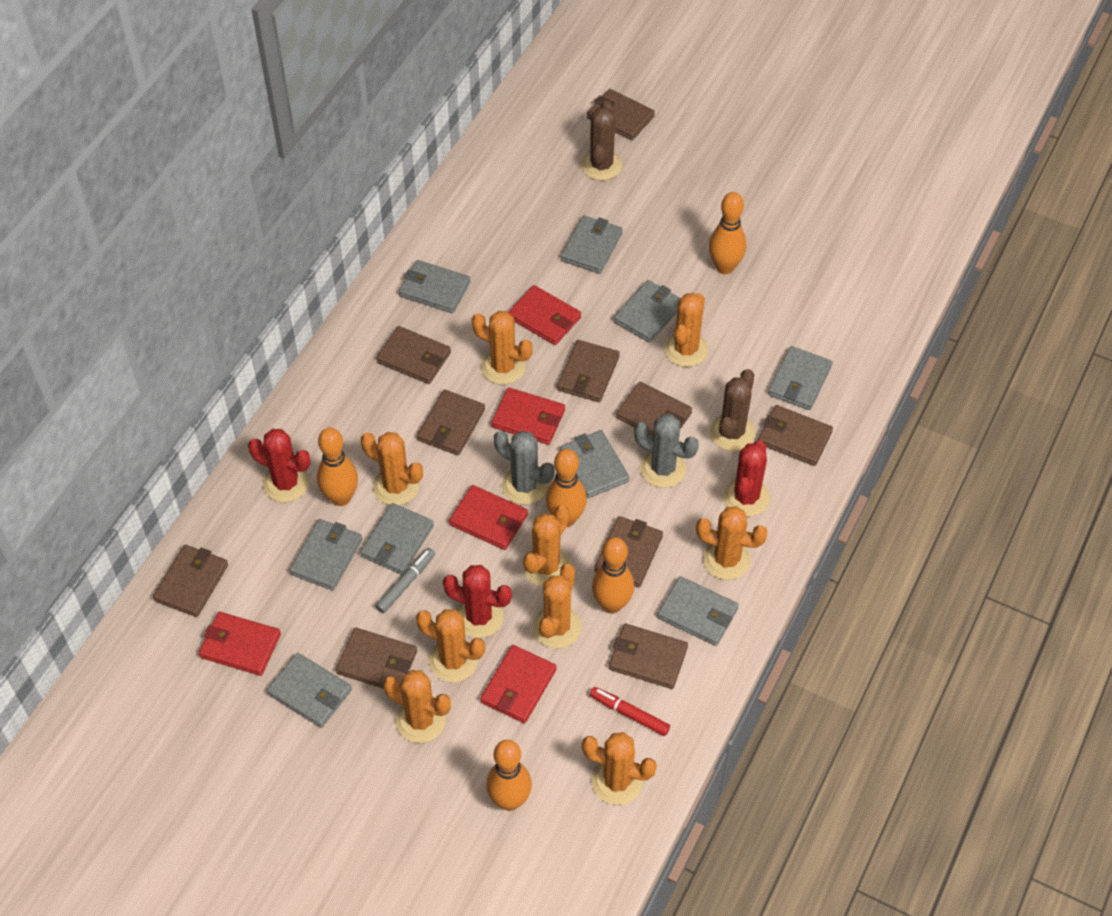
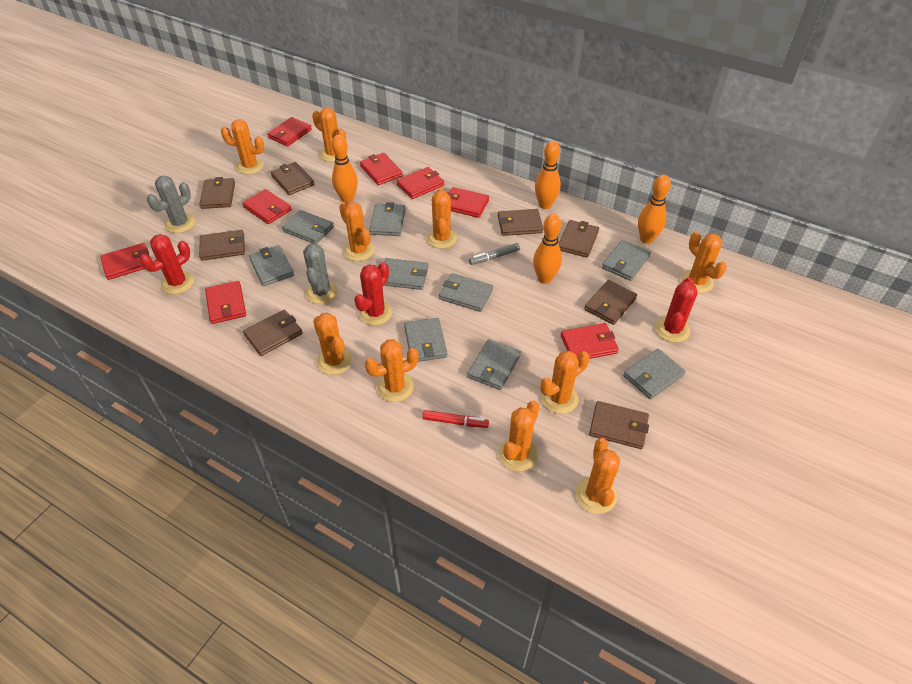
brown cactus: 2 -> 0
brown wallet: 10 -> 8
orange bowling pin: 5 -> 4
orange cactus: 9 -> 10
red wallet: 5 -> 8

